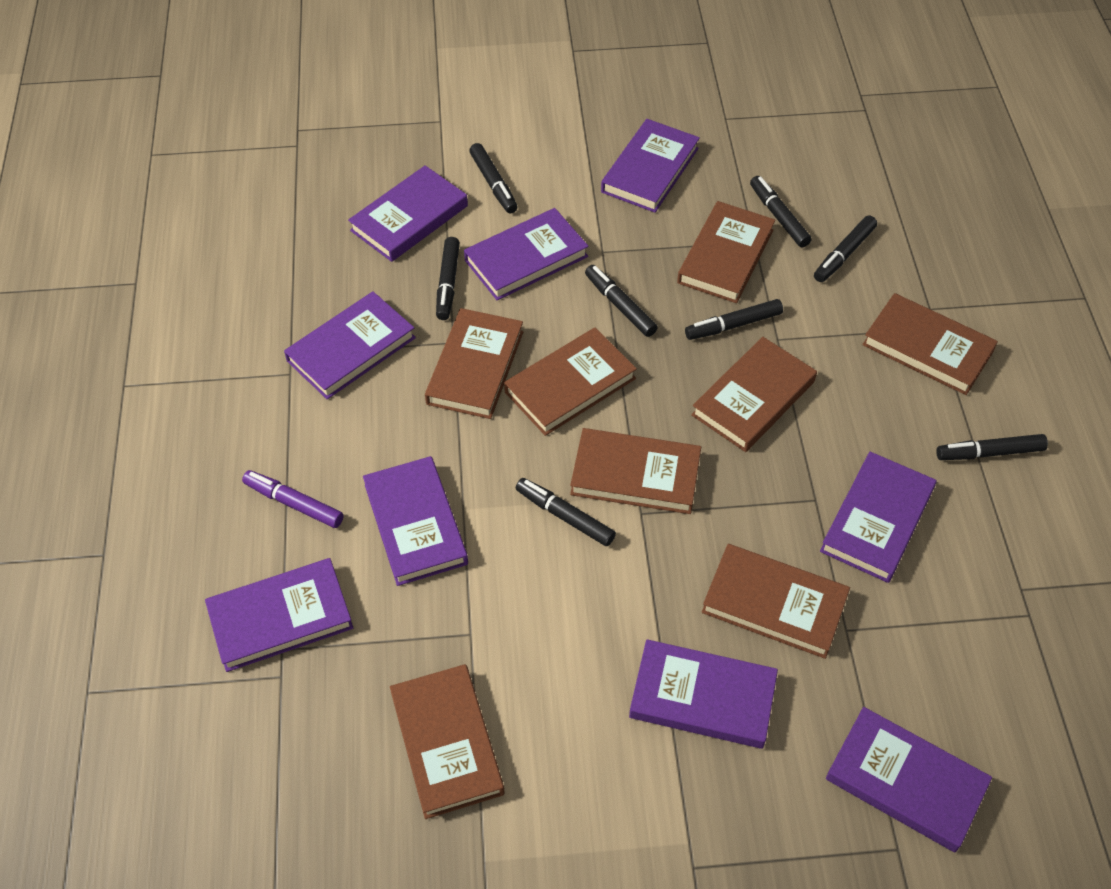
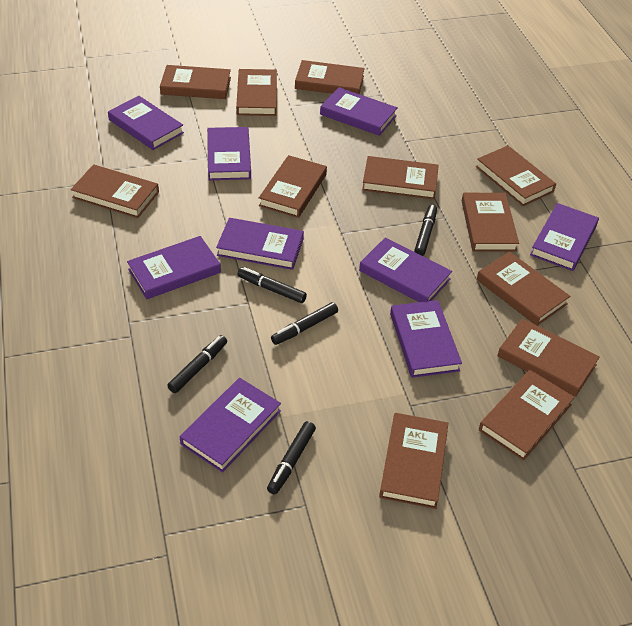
black marker: 8 -> 5
brown book: 8 -> 12
purple marker: 1 -> 0

